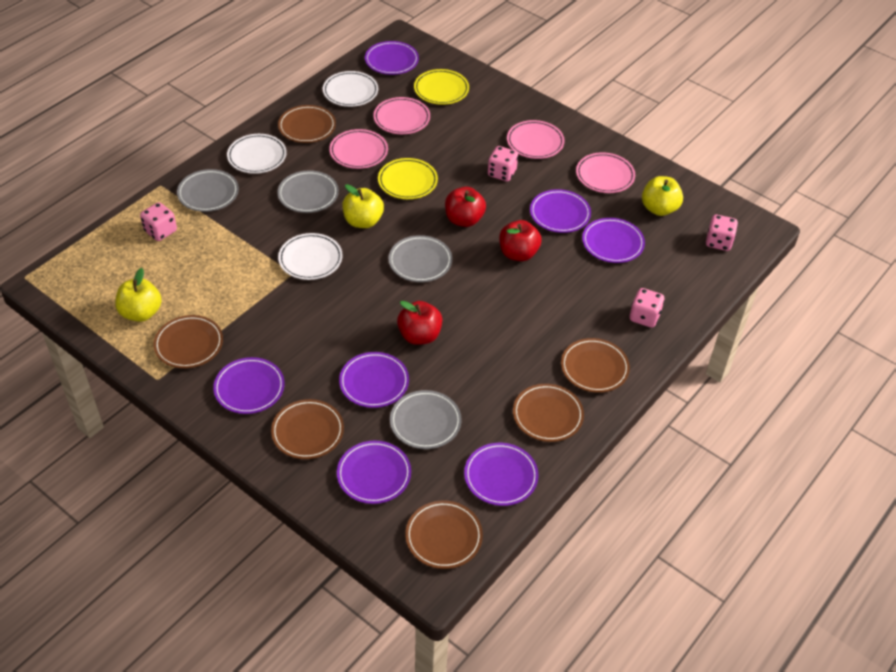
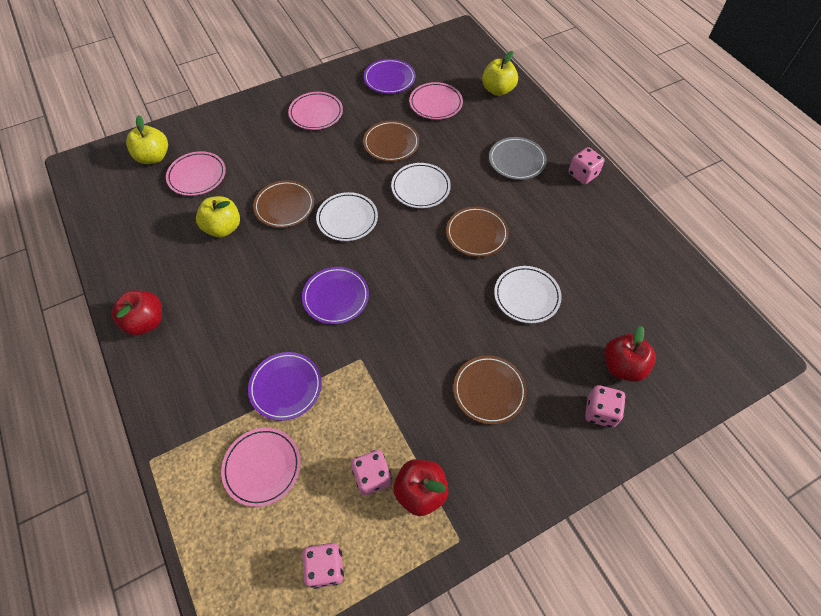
brown plate: 6 -> 4
grey plate: 4 -> 1
purple plate: 7 -> 3
yellow plate: 2 -> 0

